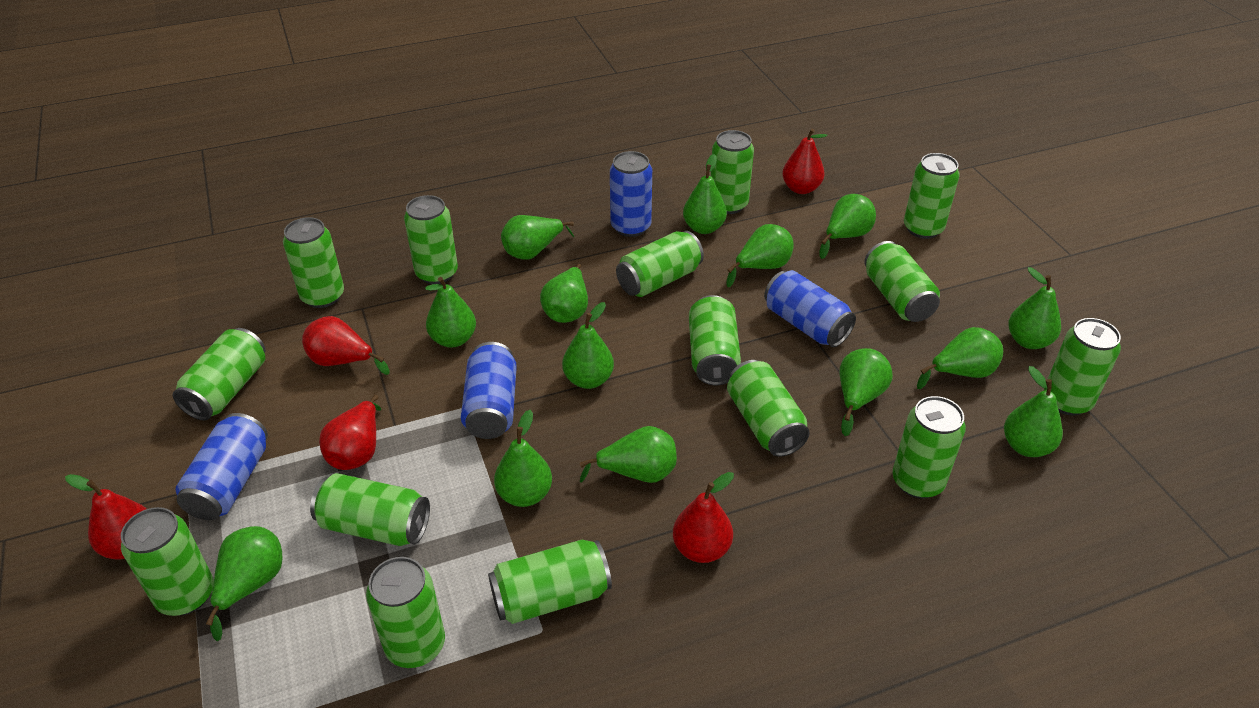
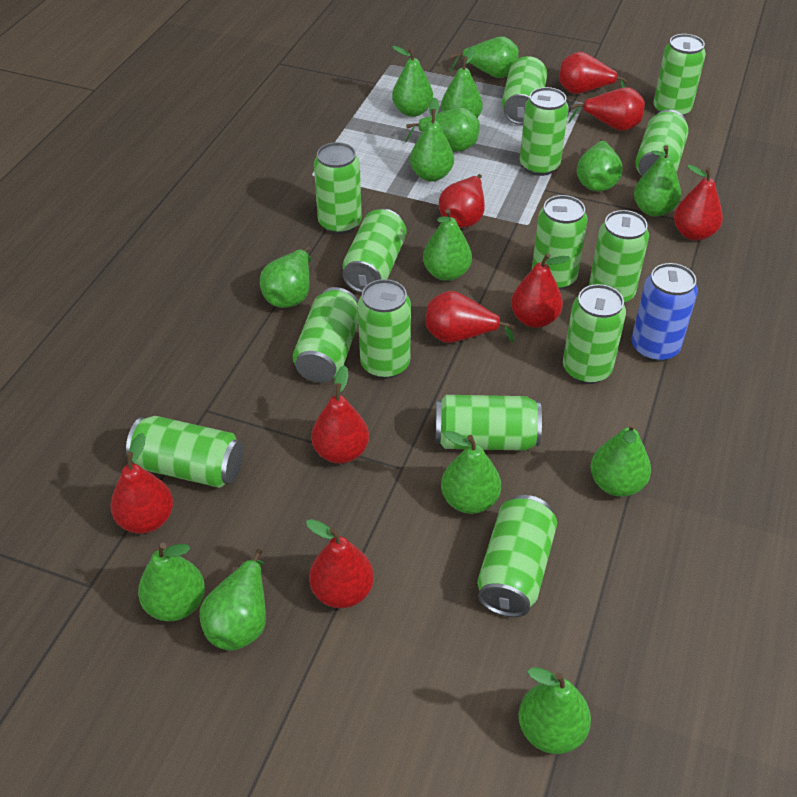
blue can: 4 -> 1
green can: 15 -> 14
red pear: 5 -> 9

